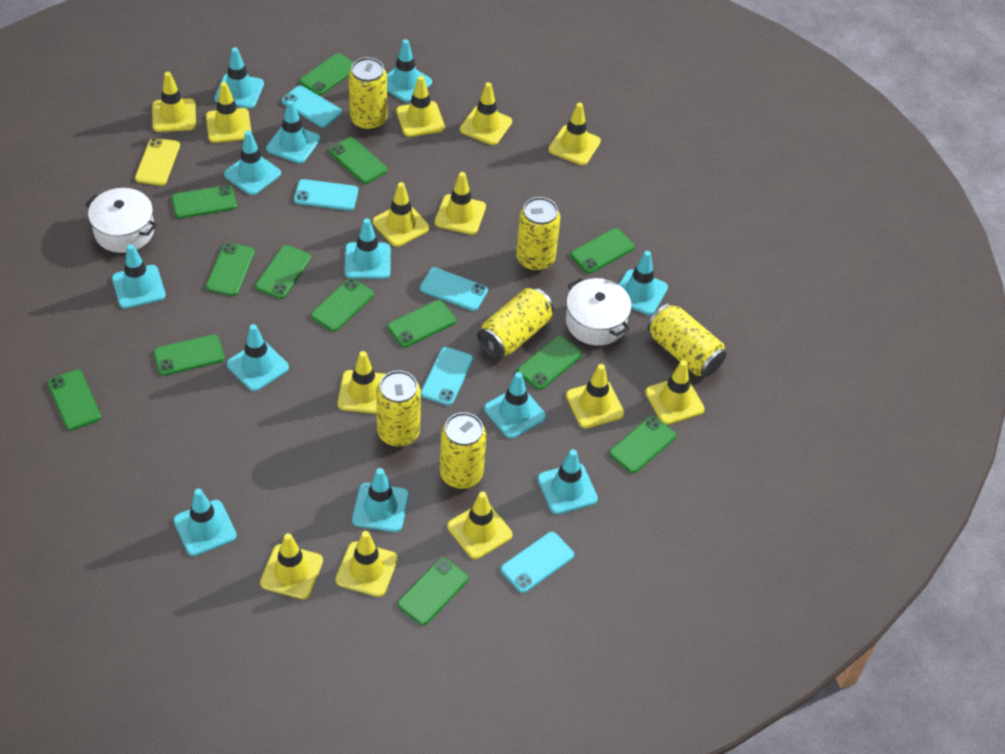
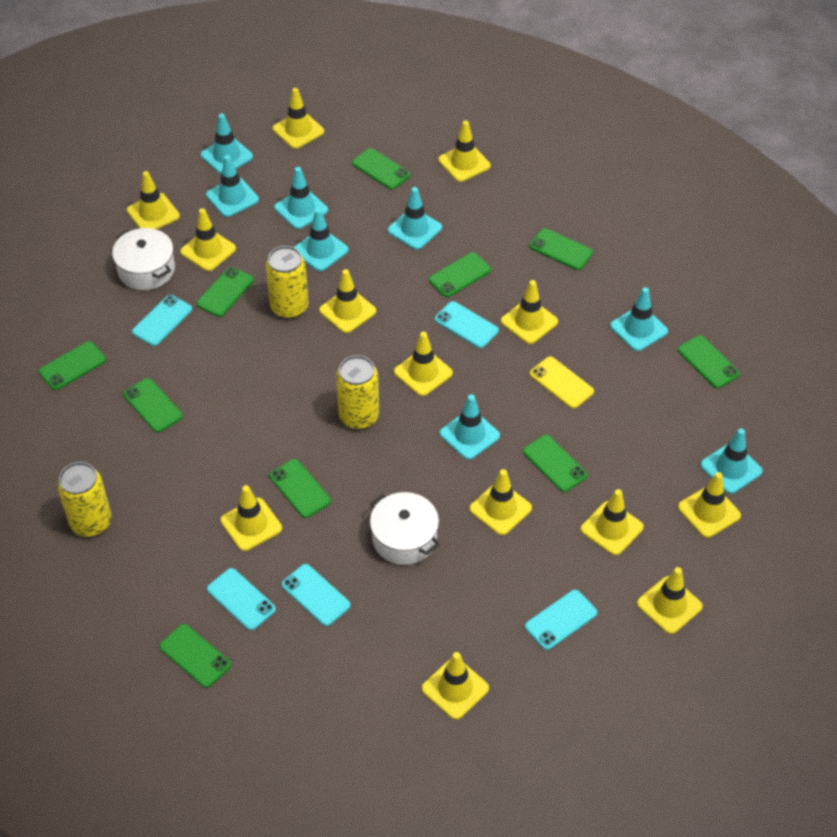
green phone: 13 -> 10
turquoise traffic cone: 12 -> 8
yellow can: 6 -> 3

